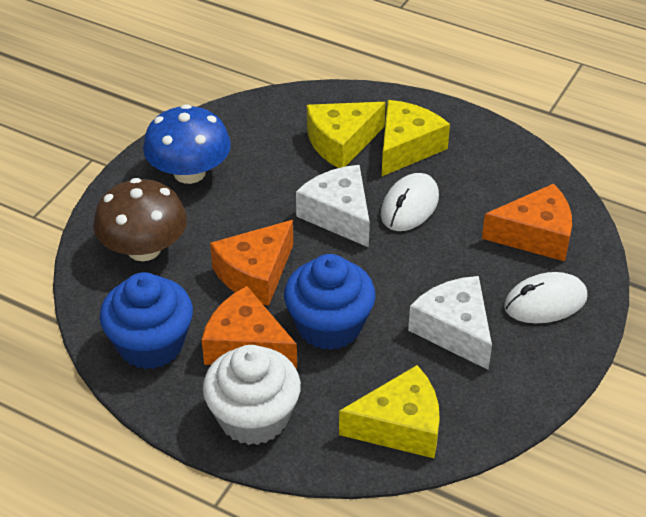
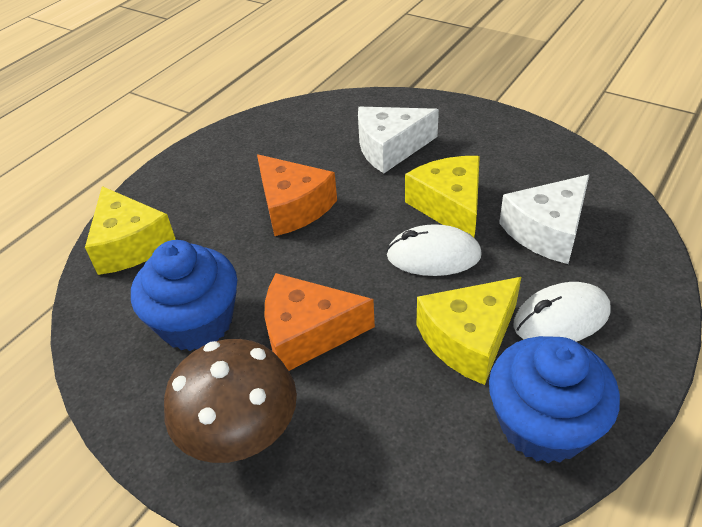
blue mushroom: 1 -> 0
orange cheese: 3 -> 2
white cupcake: 1 -> 0

